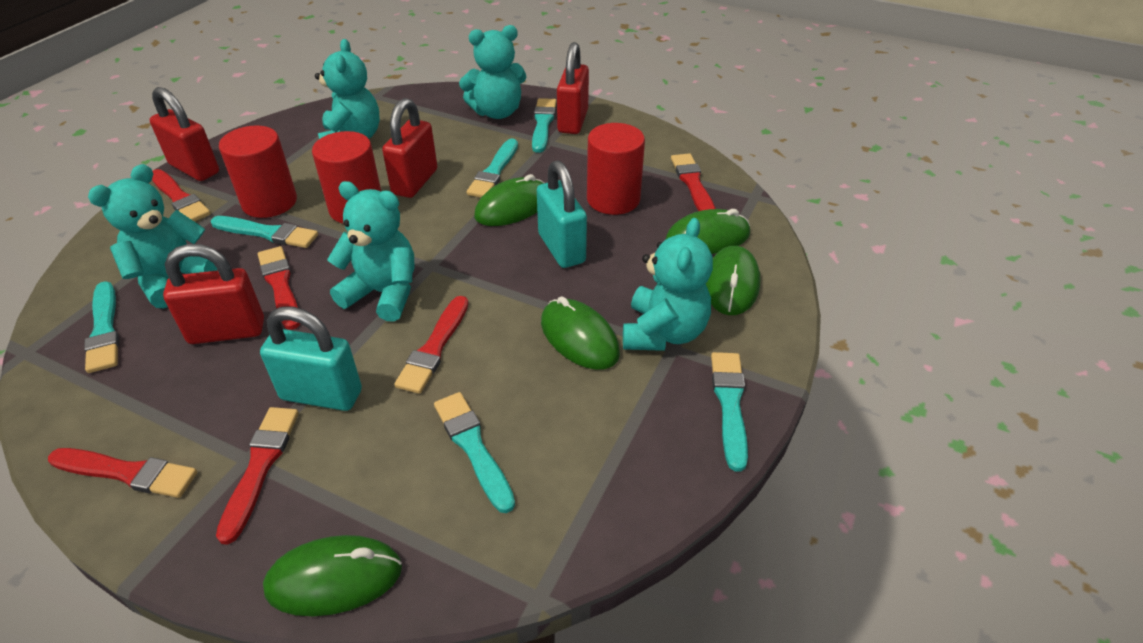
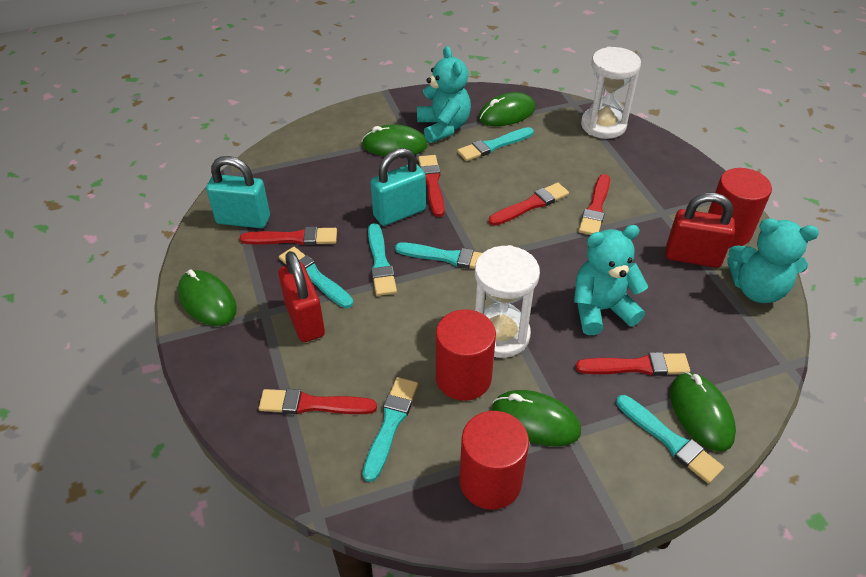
red padlock: 4 -> 2
turquoise teddy bear: 5 -> 3
white hourglass: 0 -> 2

